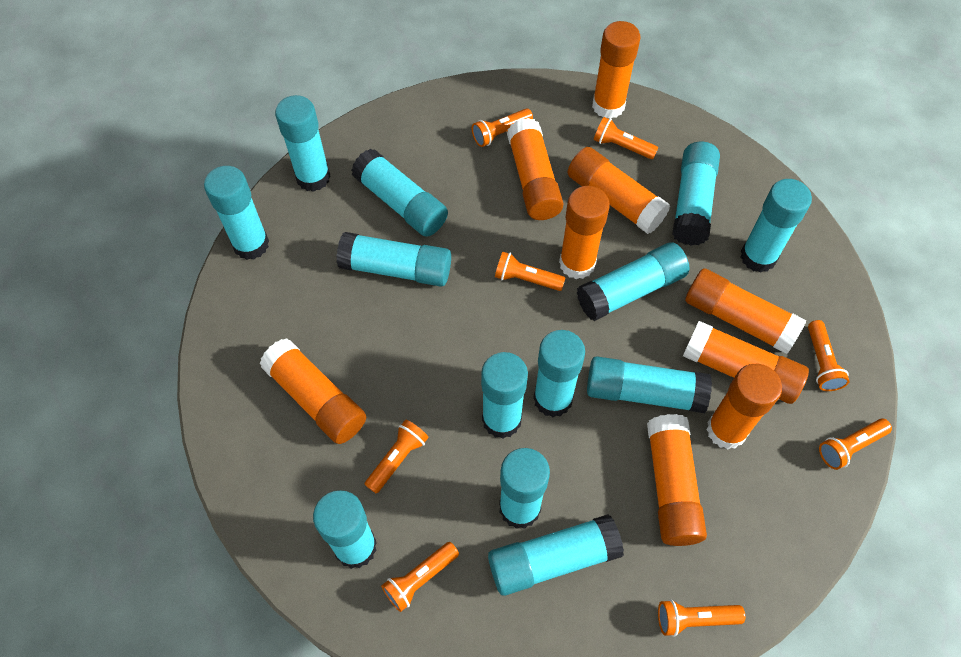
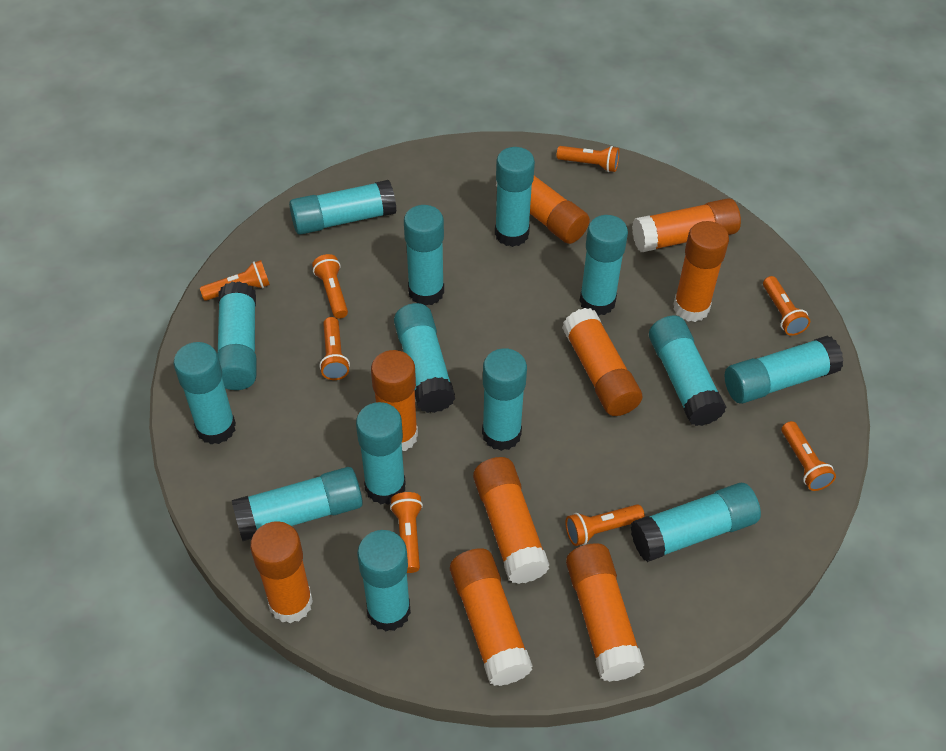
turquoise glue stick: 13 -> 14

